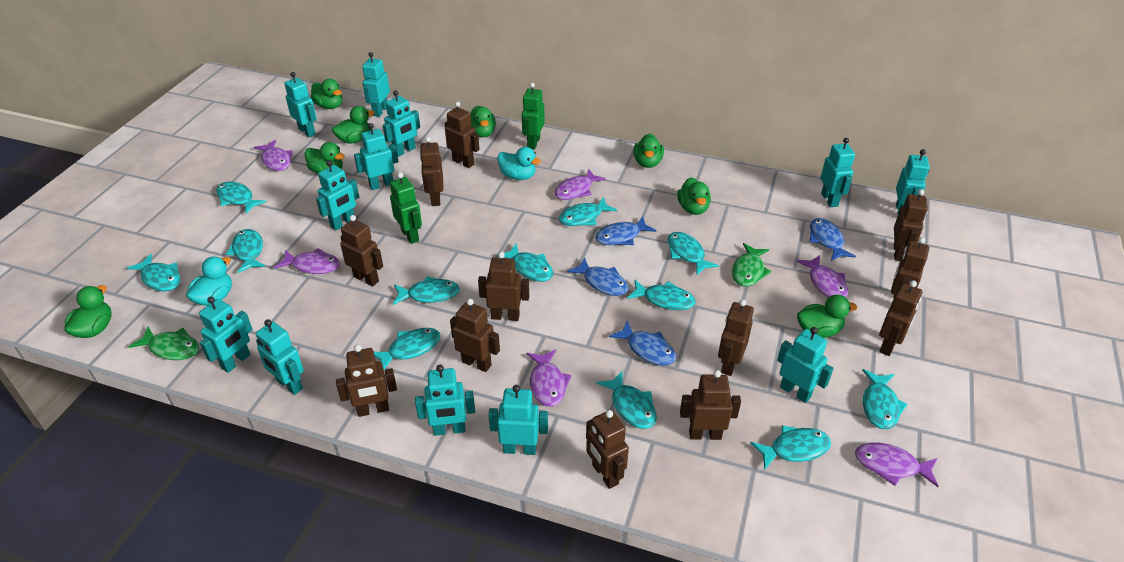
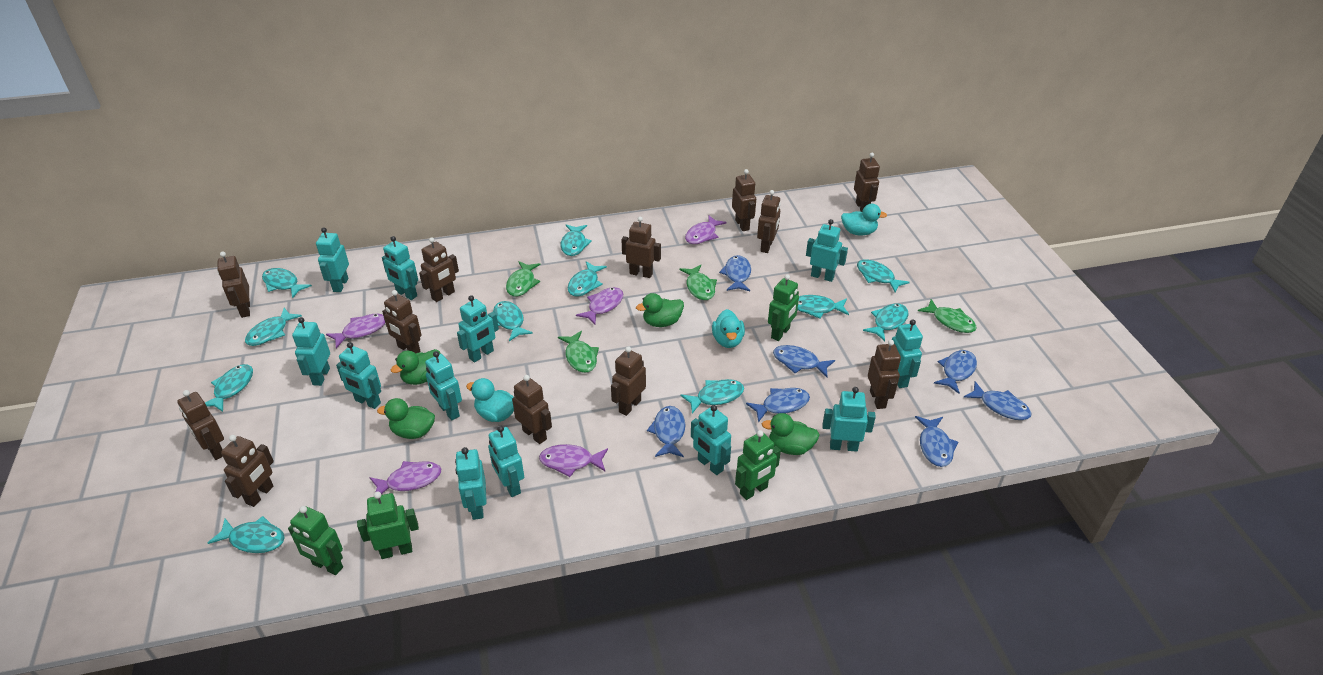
blue fish: 4 -> 7
green duck: 8 -> 4
green fish: 2 -> 4
green robot: 2 -> 4
purple fish: 6 -> 5
turquoise duck: 2 -> 3
turquoise fish: 12 -> 11

